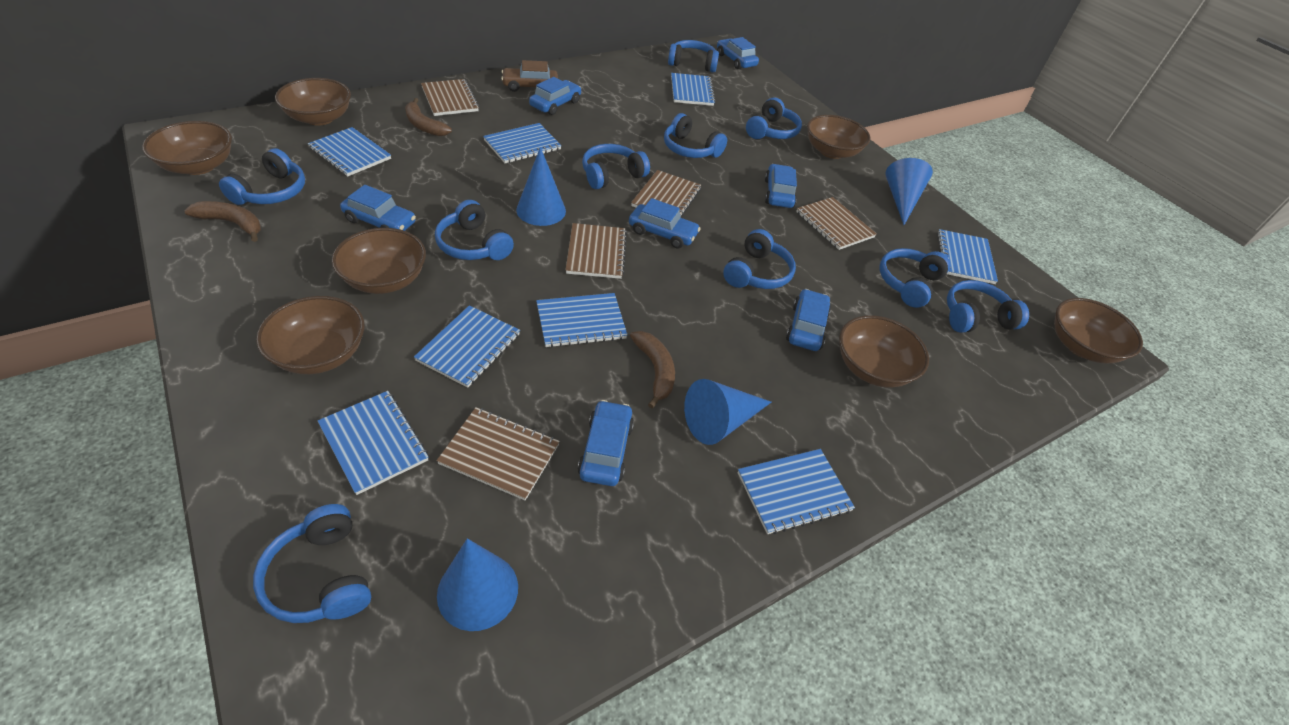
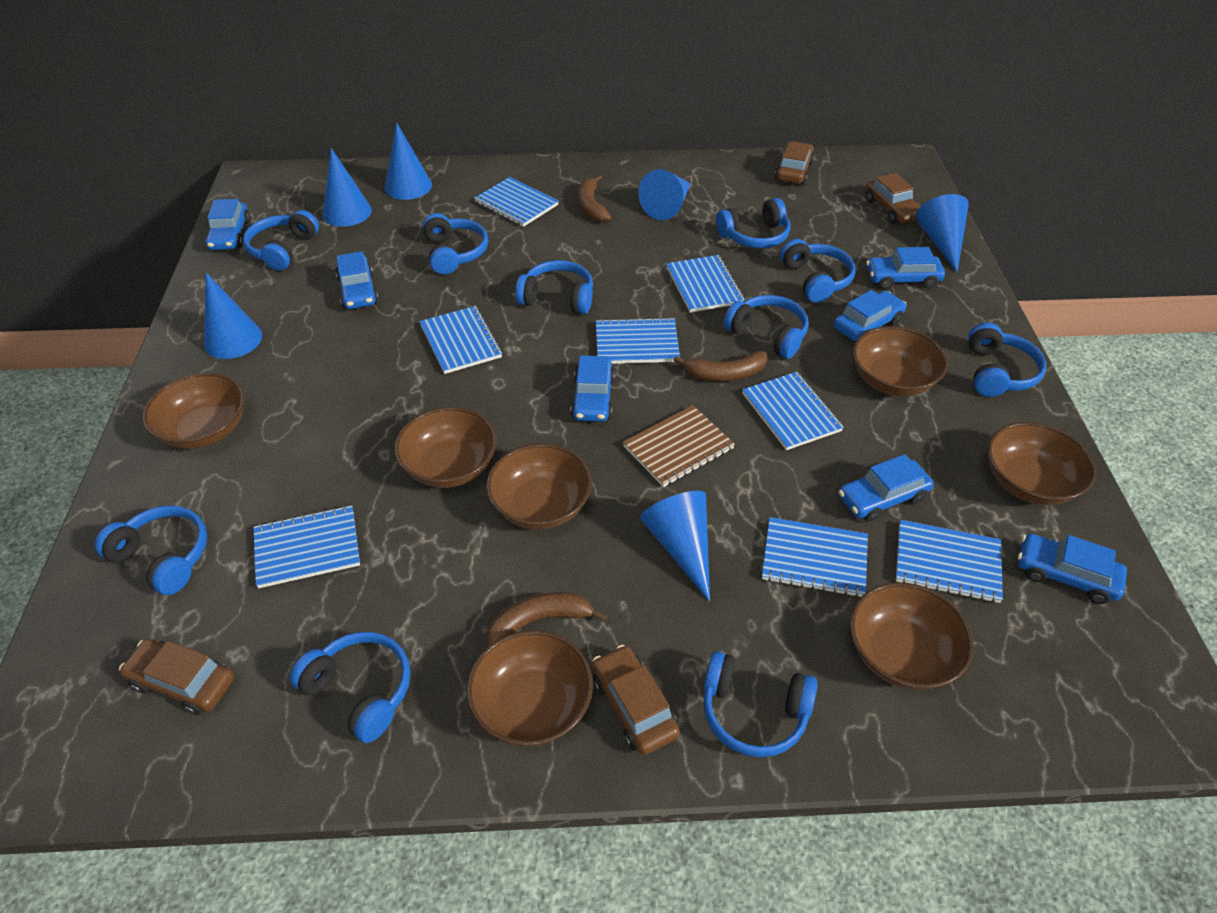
blue cone: 4 -> 6
brown car: 1 -> 4
brown notebook: 5 -> 1

